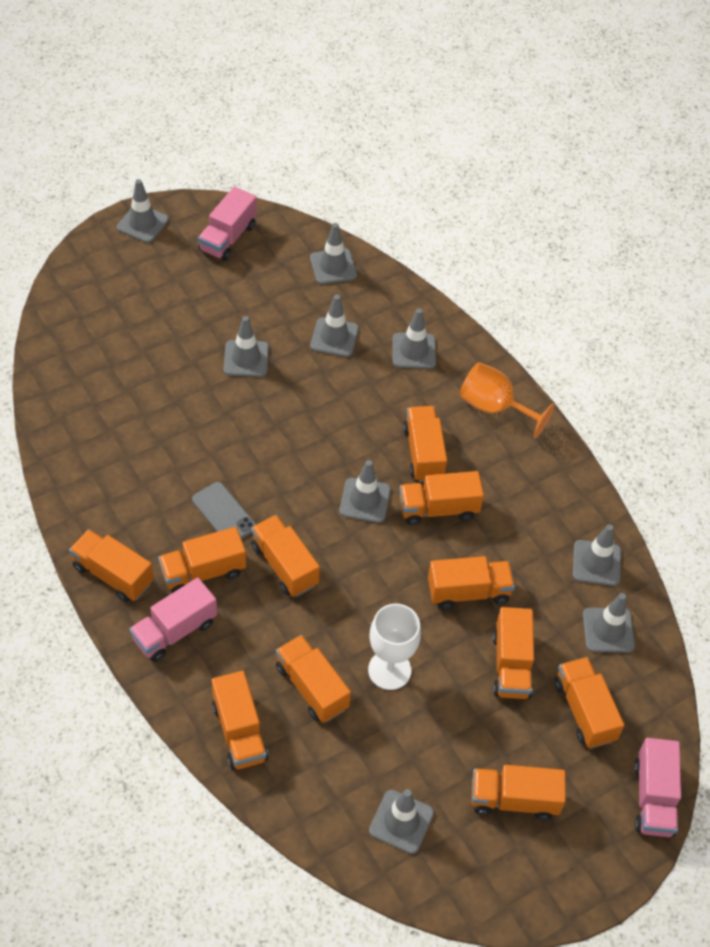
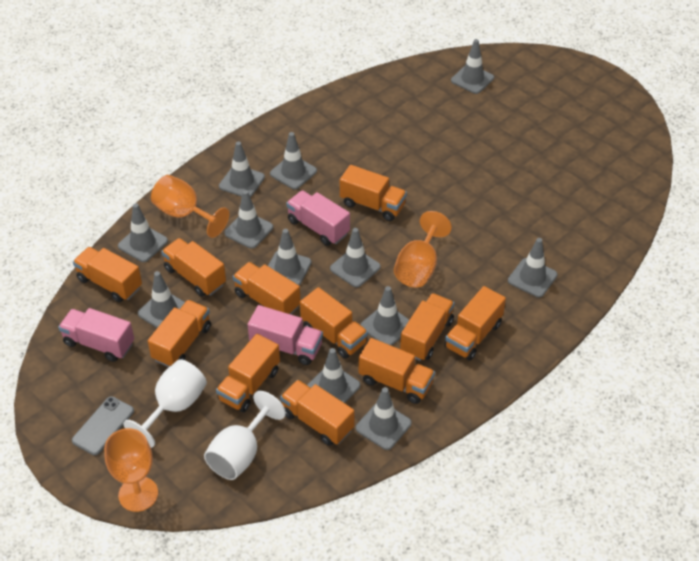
grey traffic cone: 9 -> 12
orange goblet: 1 -> 3
white goblet: 1 -> 2

